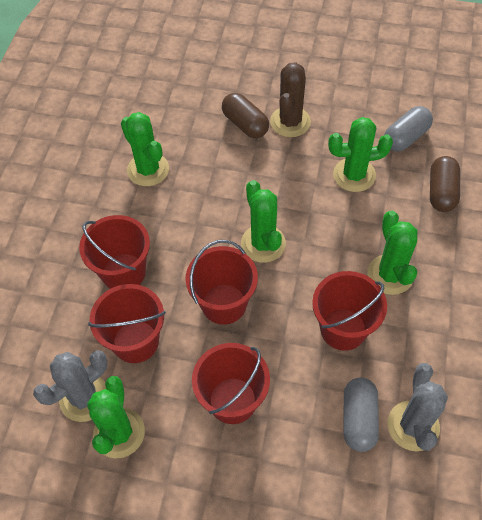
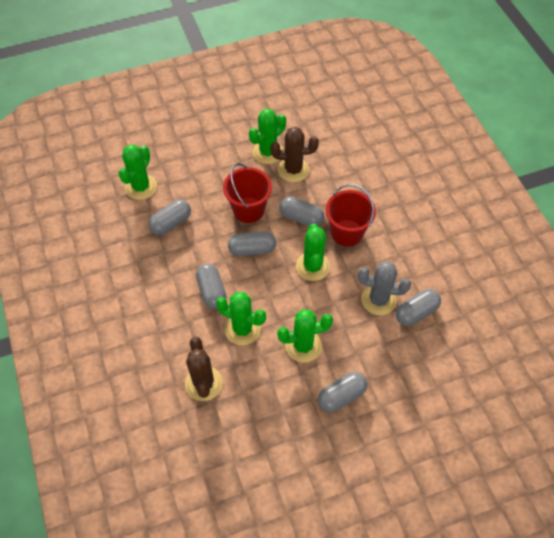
brown cactus: 1 -> 2
brown capsule: 2 -> 0
grey cactus: 2 -> 1
grey capsule: 2 -> 6
red bucket: 5 -> 2

